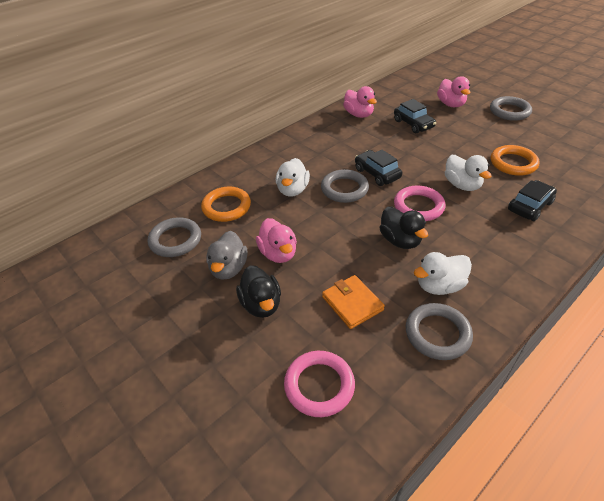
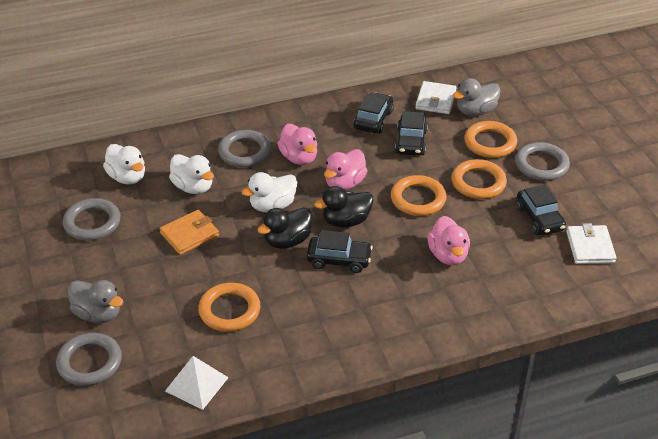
black car: 3 -> 4
grey duck: 1 -> 2
orange ring: 2 -> 4
pink ring: 2 -> 0
white pyramid: 0 -> 1
white wallet: 0 -> 2

